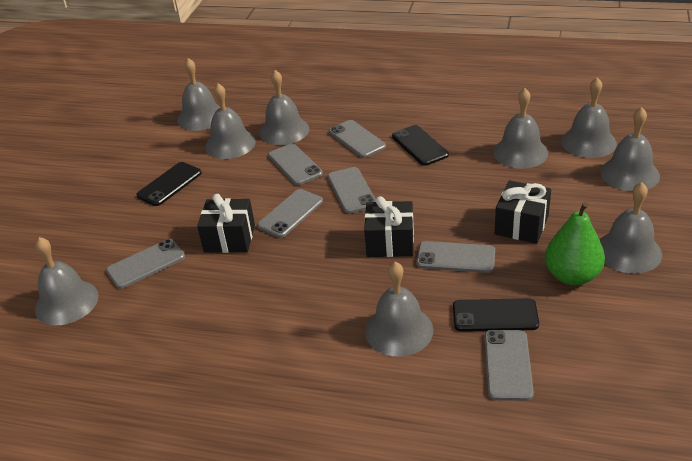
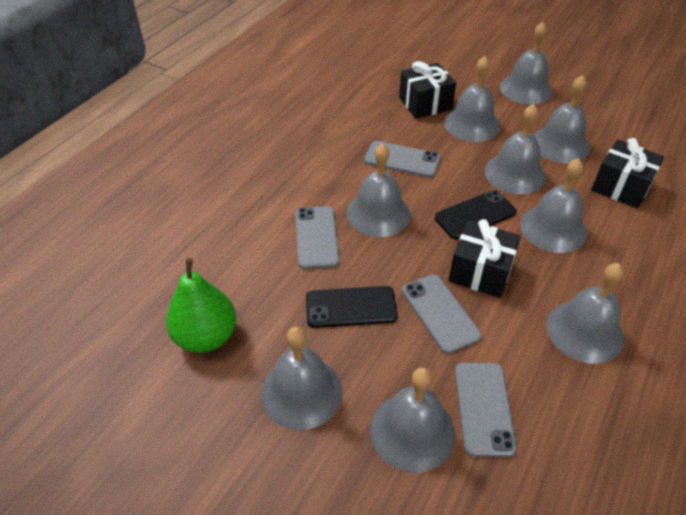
black phone: 3 -> 2
grey phone: 7 -> 4

